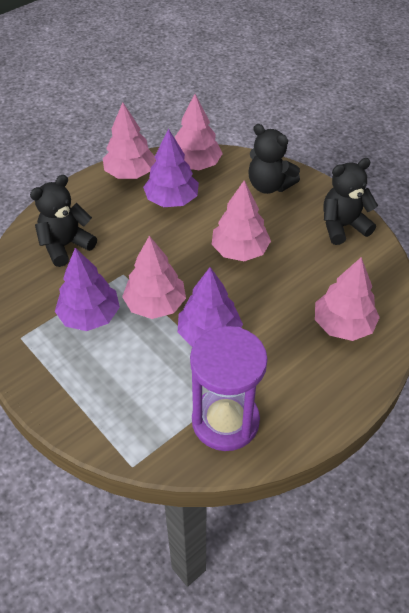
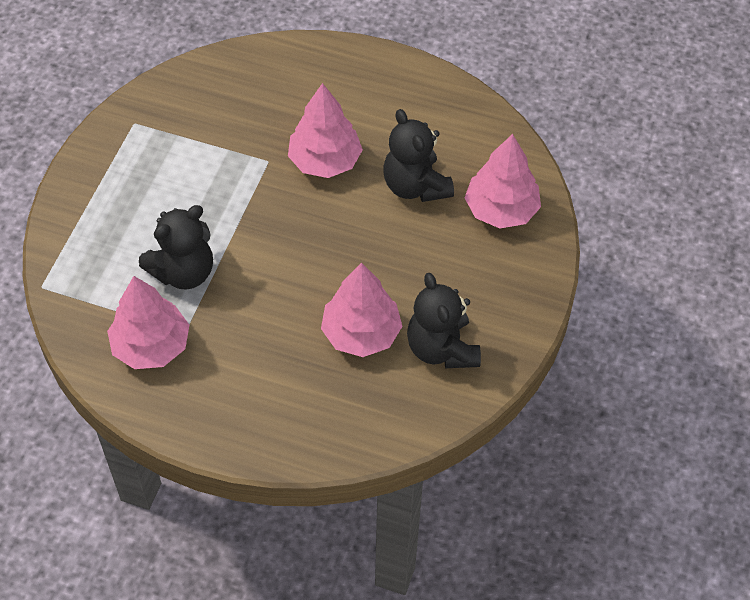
pink tree: 5 -> 4
purple hourglass: 1 -> 0
purple tree: 3 -> 0

